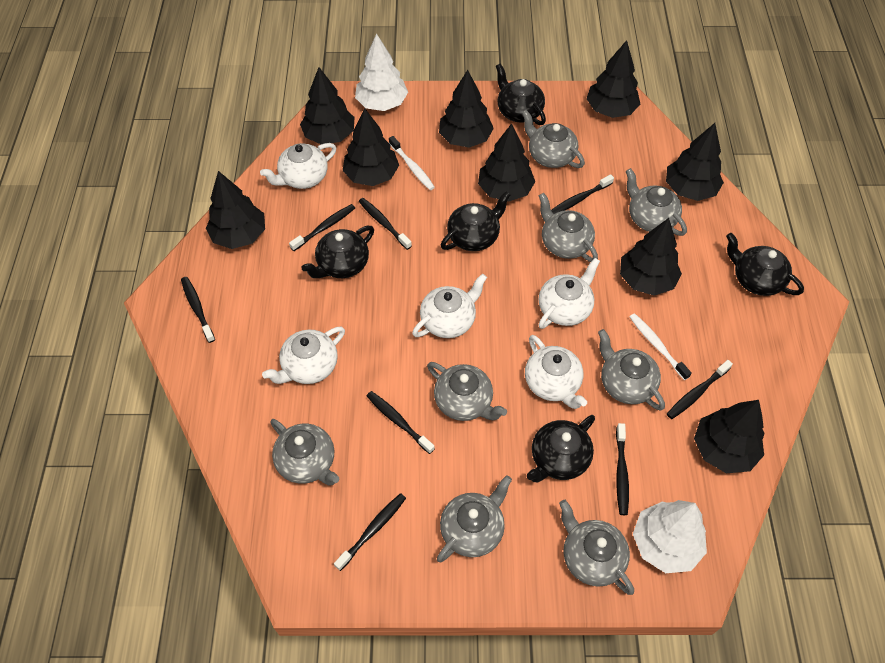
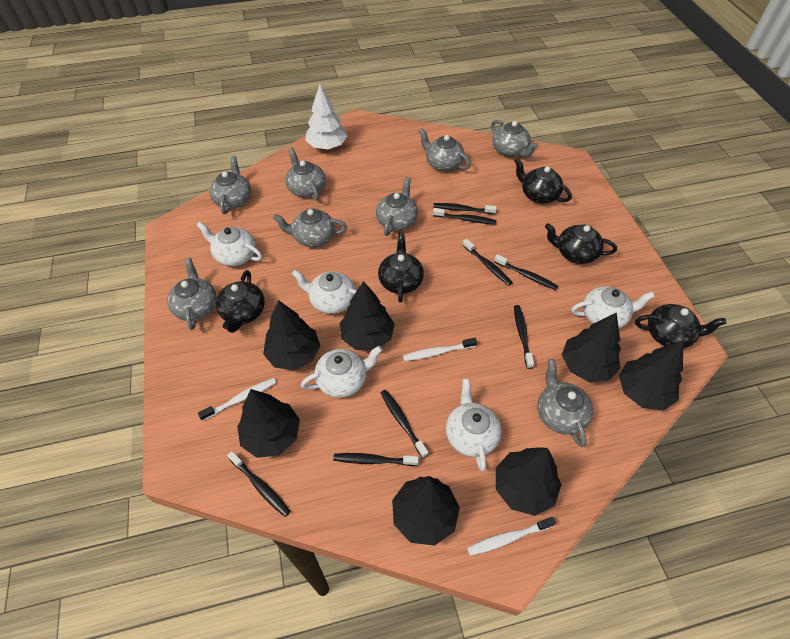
black tree: 9 -> 7
white toothbrush: 2 -> 3
white tree: 2 -> 1

